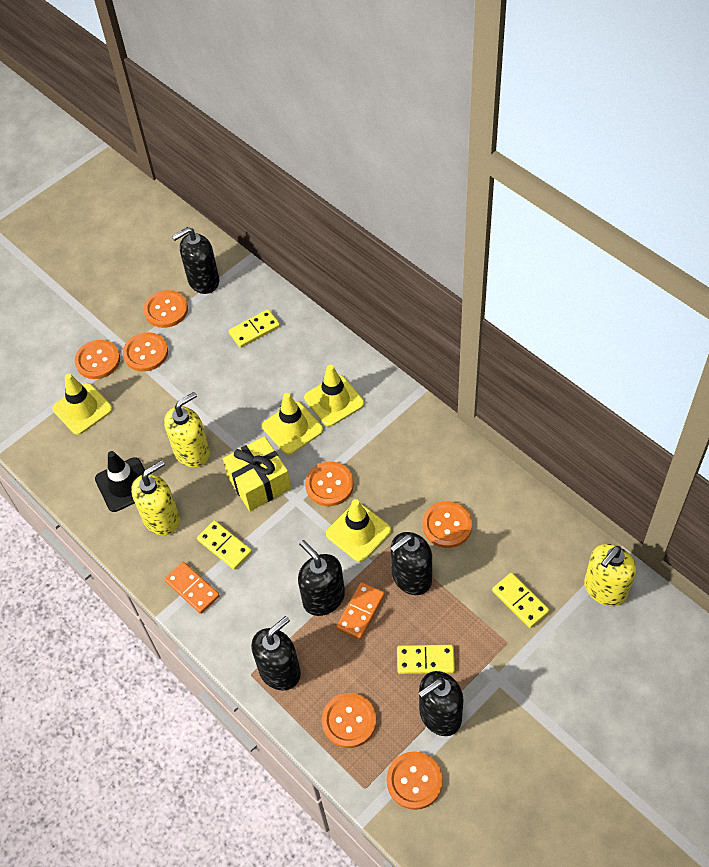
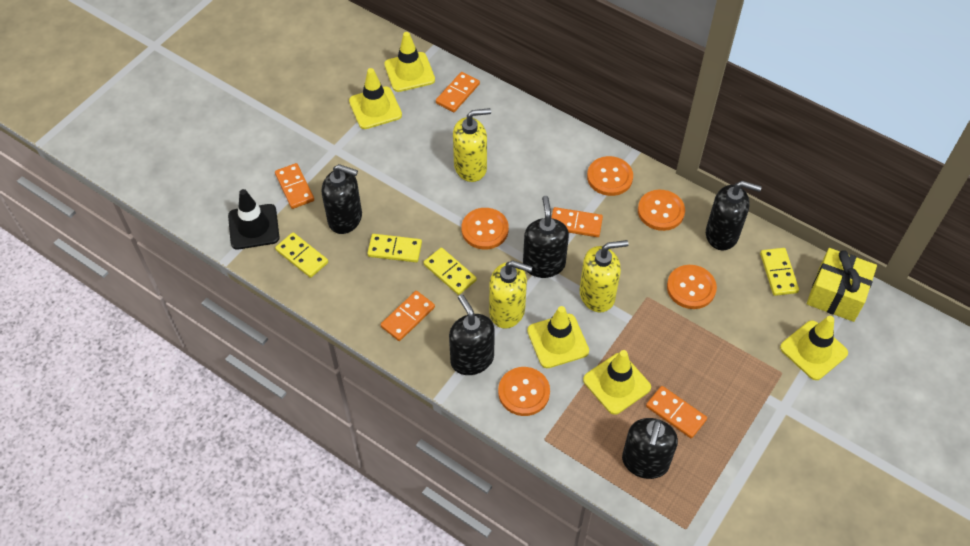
orange button: 7 -> 5
orange domino: 2 -> 5
yellow traffic cone: 4 -> 5

